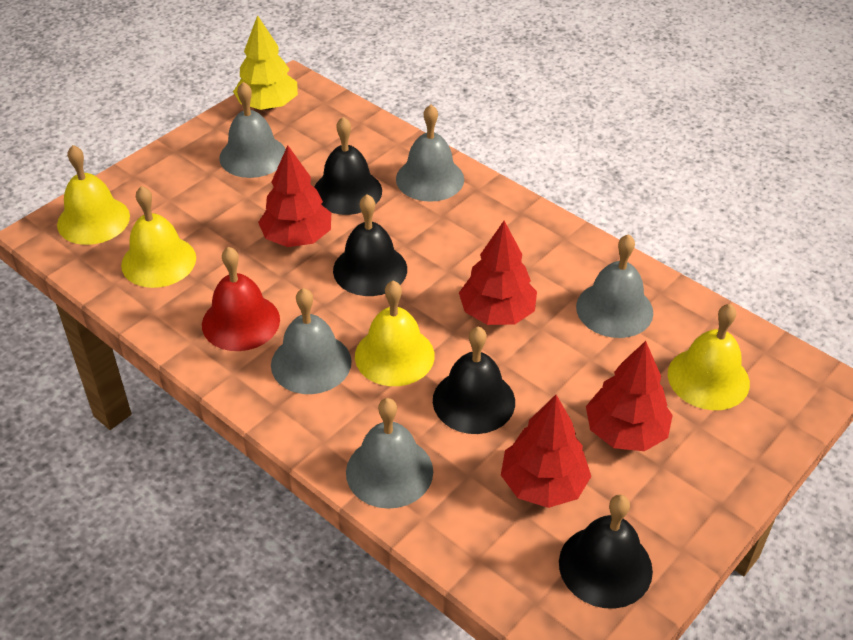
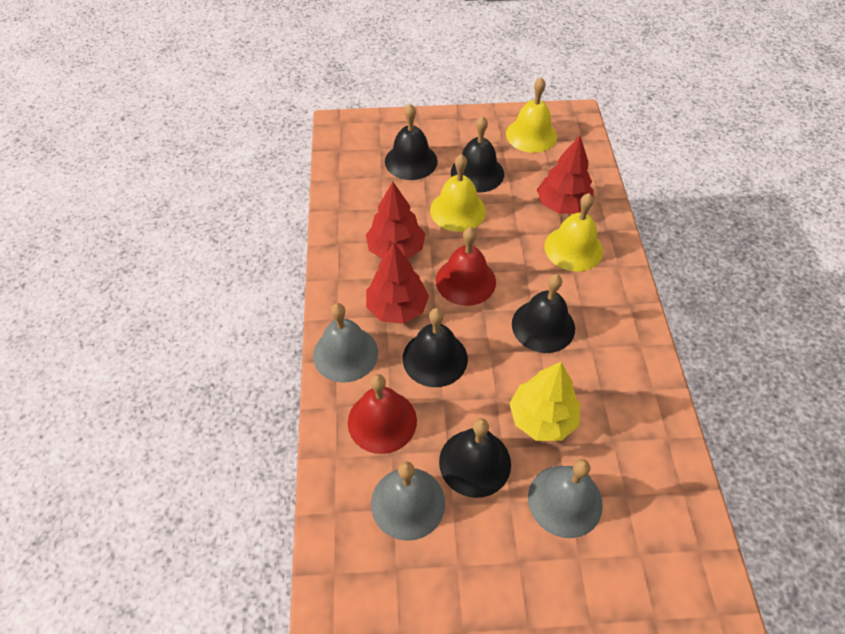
black bell: 4 -> 5
grey bell: 5 -> 3
red bell: 1 -> 2
red tree: 4 -> 3
yellow bell: 4 -> 3

